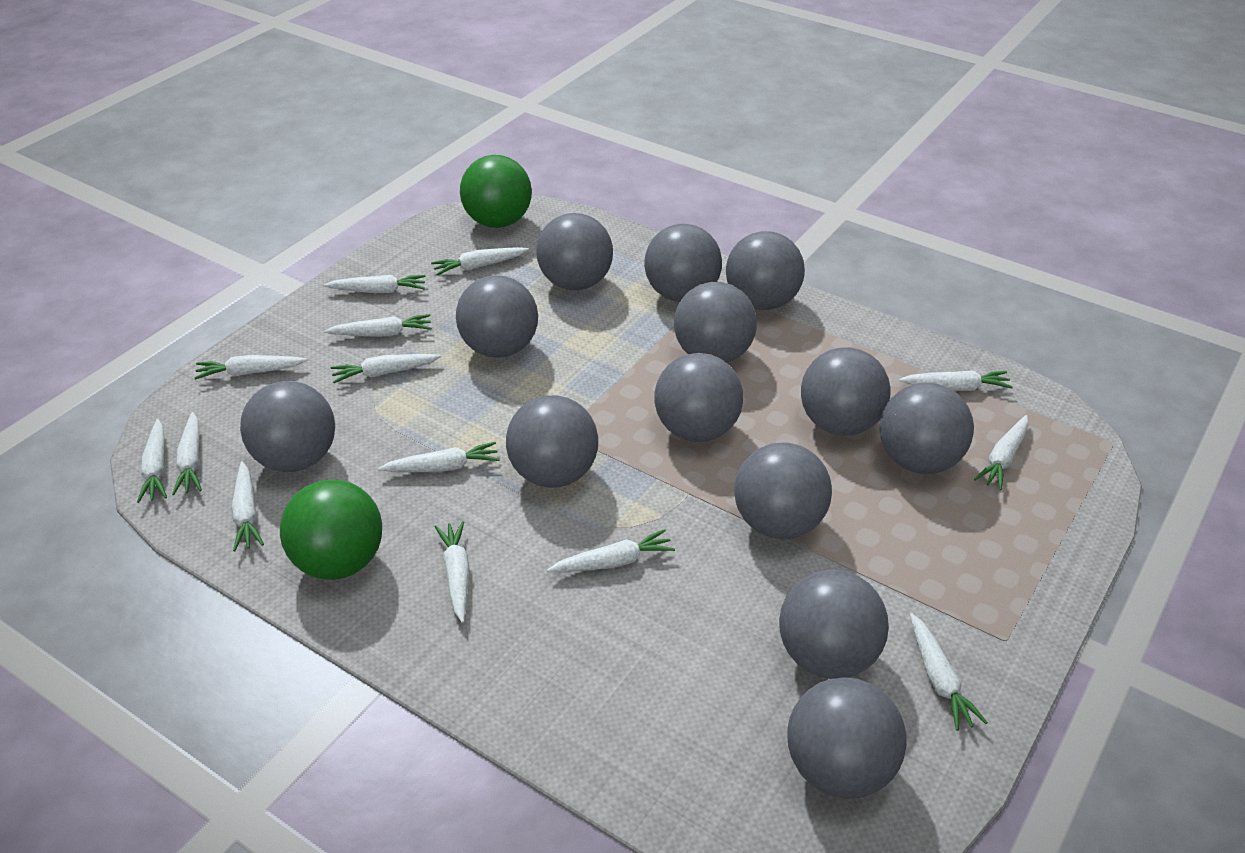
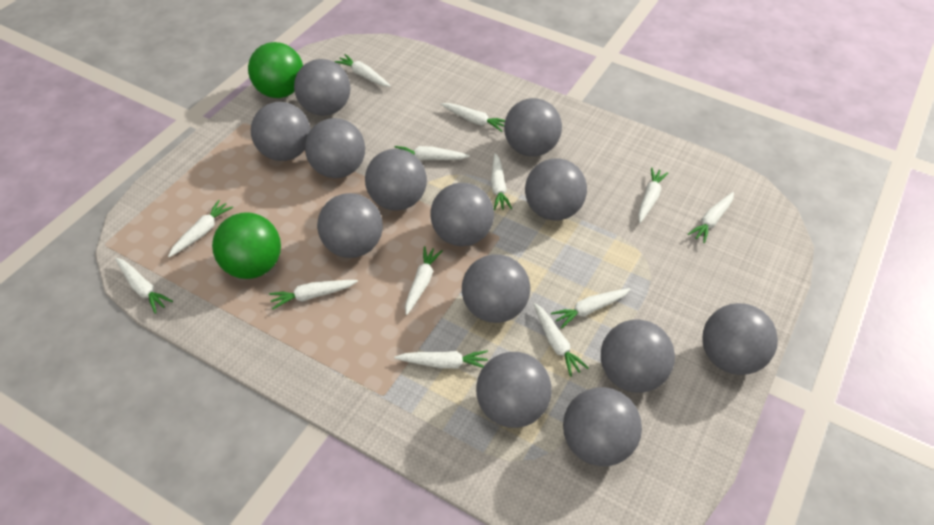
white carrot: 14 -> 13

